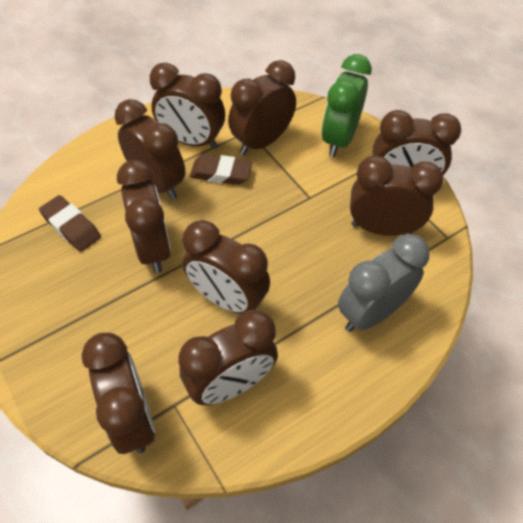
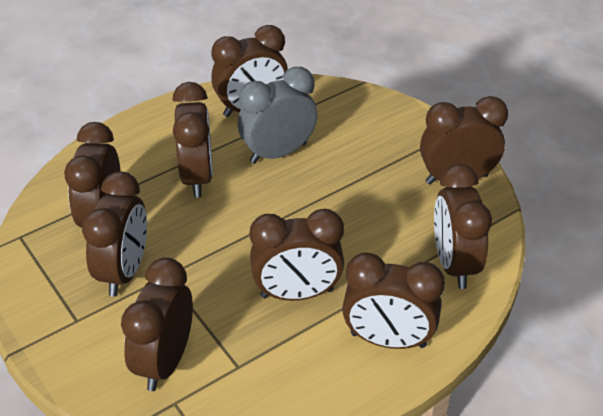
brown eraser: 2 -> 0
green clock: 1 -> 0

